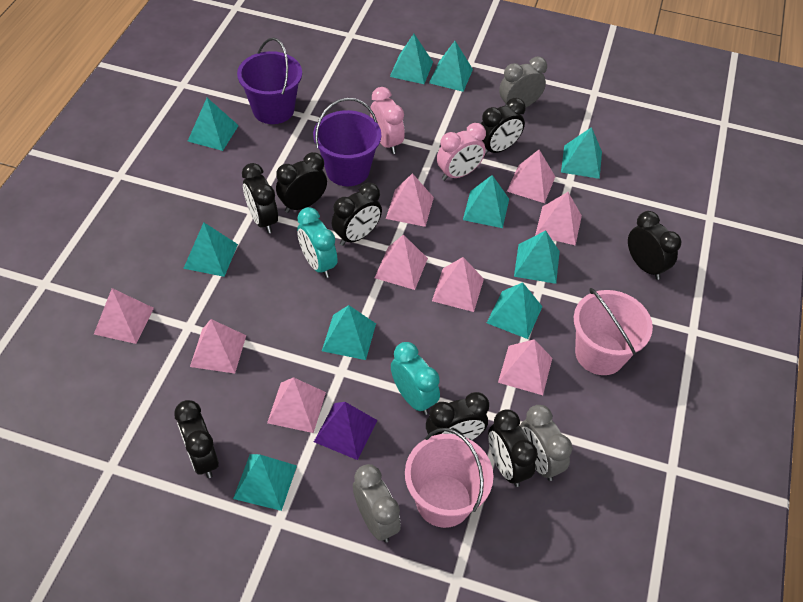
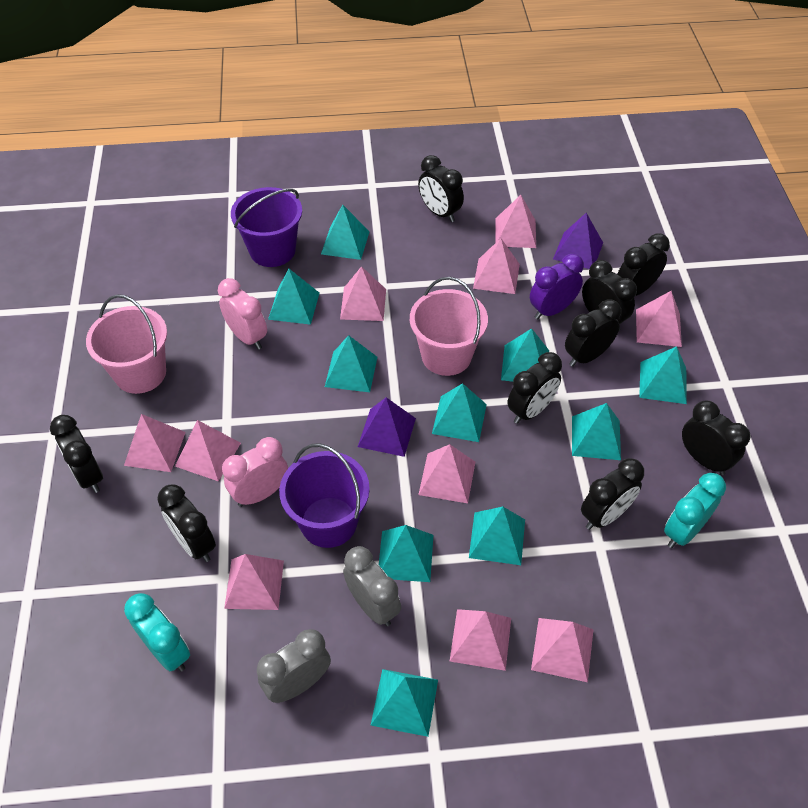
black clock: 8 -> 9
grey clock: 3 -> 2
pink pyramid: 9 -> 10
purple clock: 0 -> 1
purple pyramid: 1 -> 2

